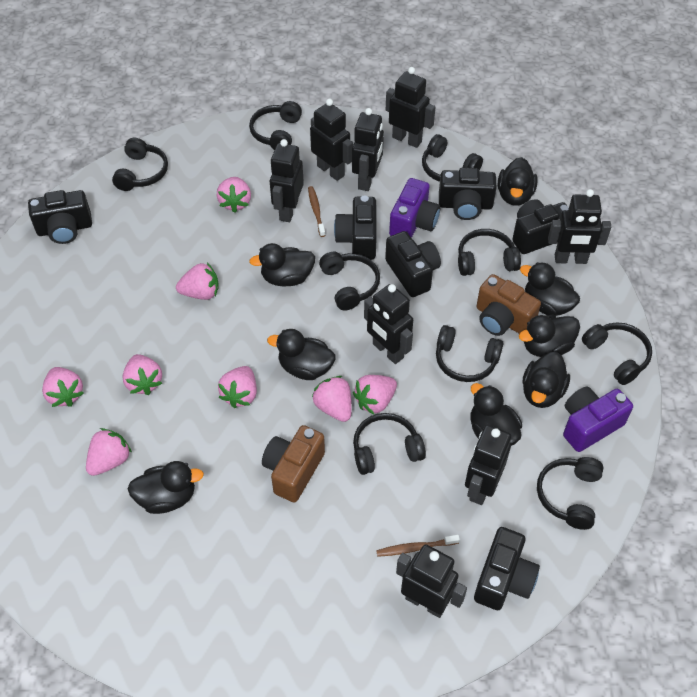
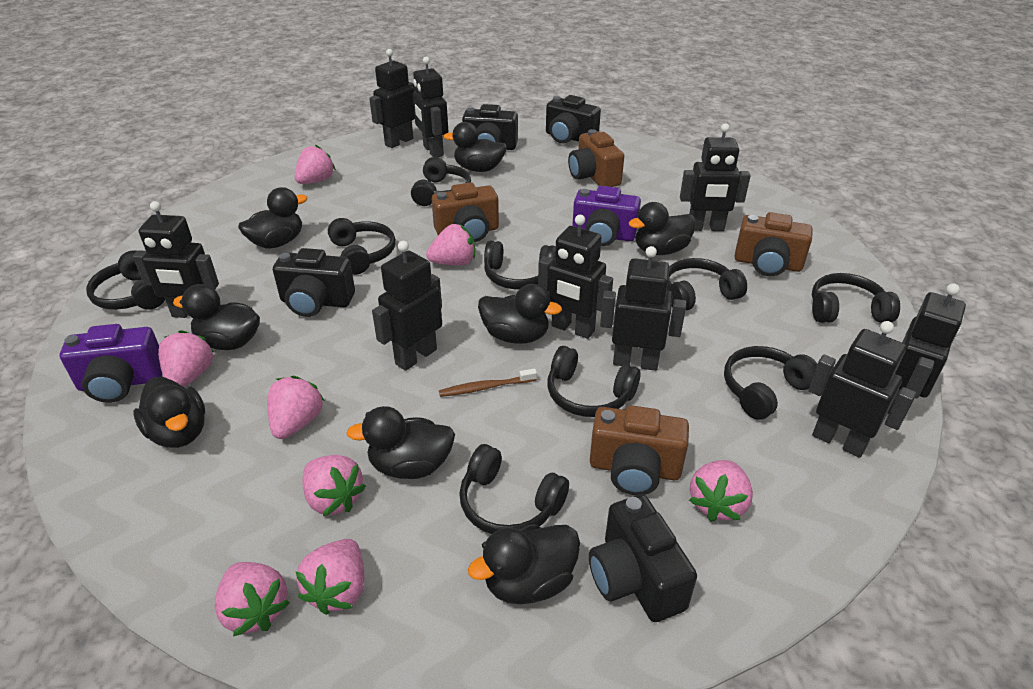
black camera: 6 -> 4
black robot: 8 -> 9
brown camera: 2 -> 4
brown toothbrush: 2 -> 1

